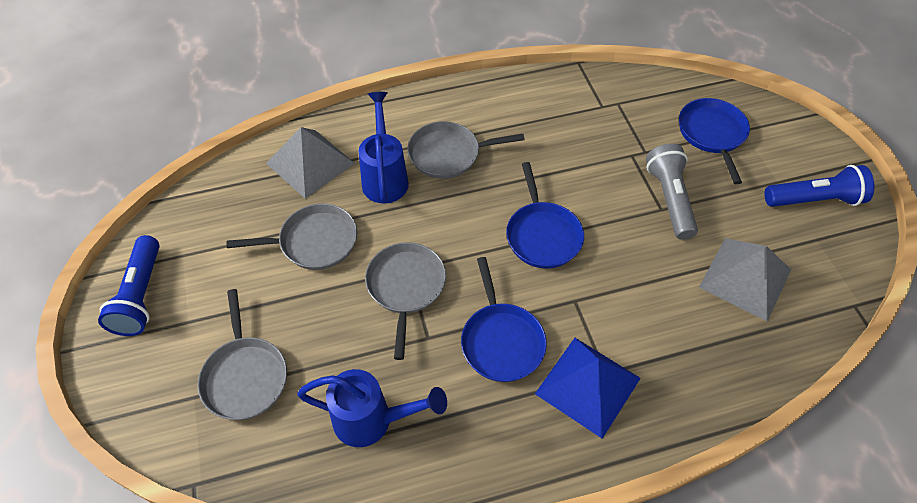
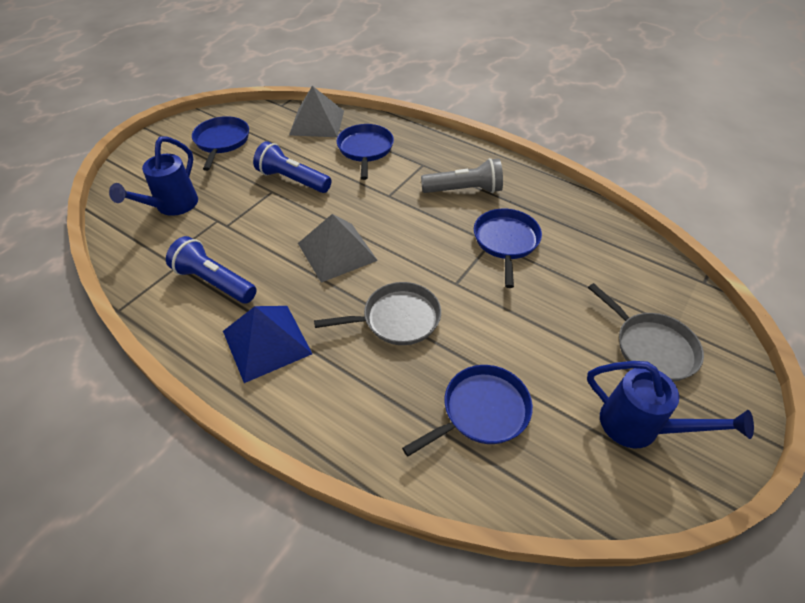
blue pan: 3 -> 4
grey pan: 4 -> 2

